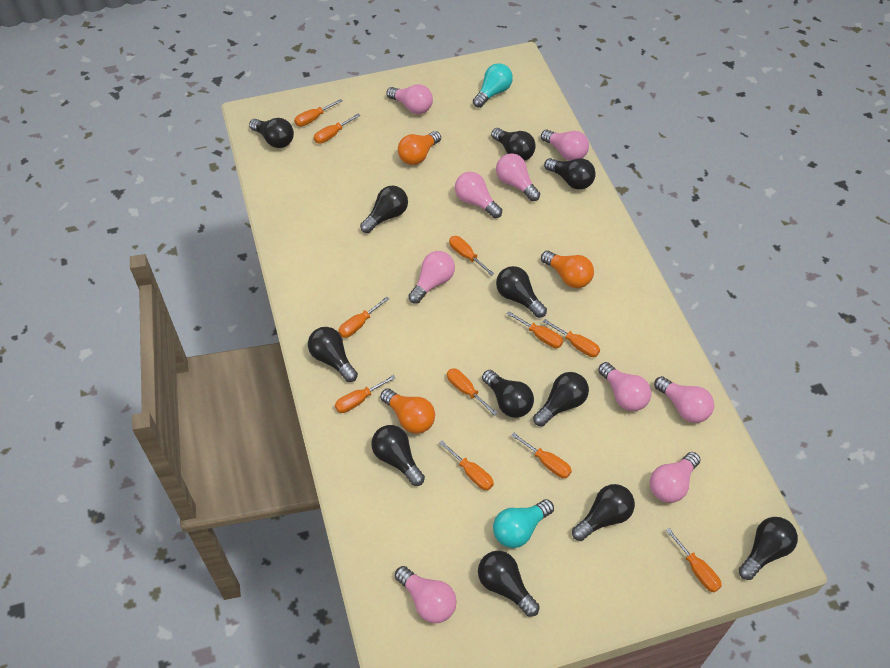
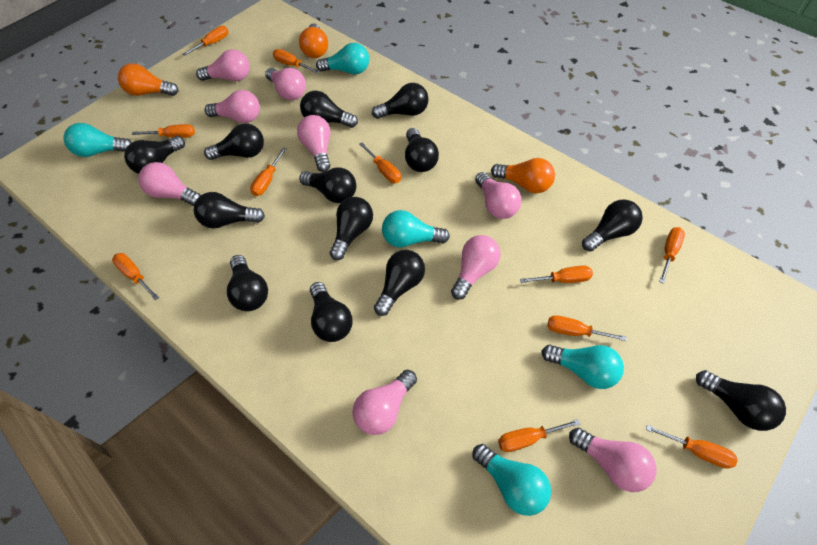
black light bulb: 12 -> 13
turquoise light bulb: 2 -> 5

